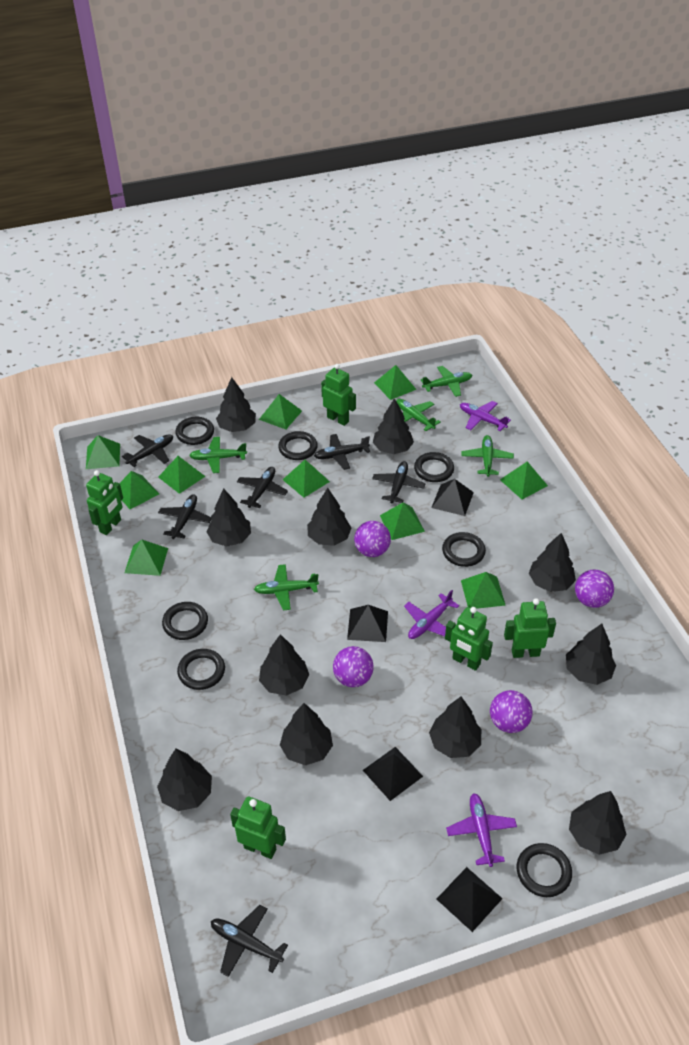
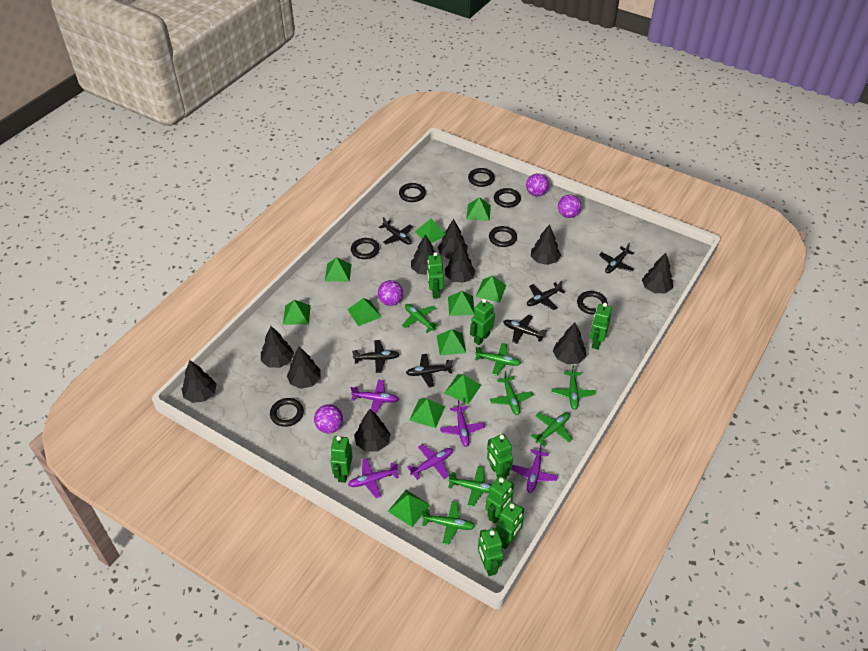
black pyramid: 4 -> 0
black tree: 11 -> 10
green plane: 5 -> 7
green pyramid: 10 -> 11
green robot: 5 -> 8
purple plane: 3 -> 5

